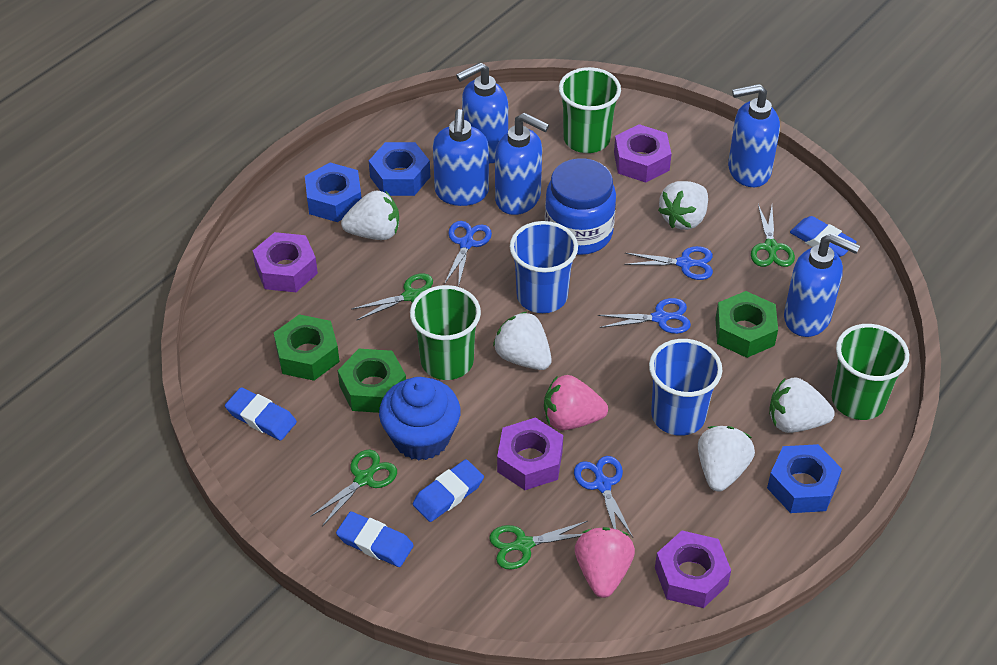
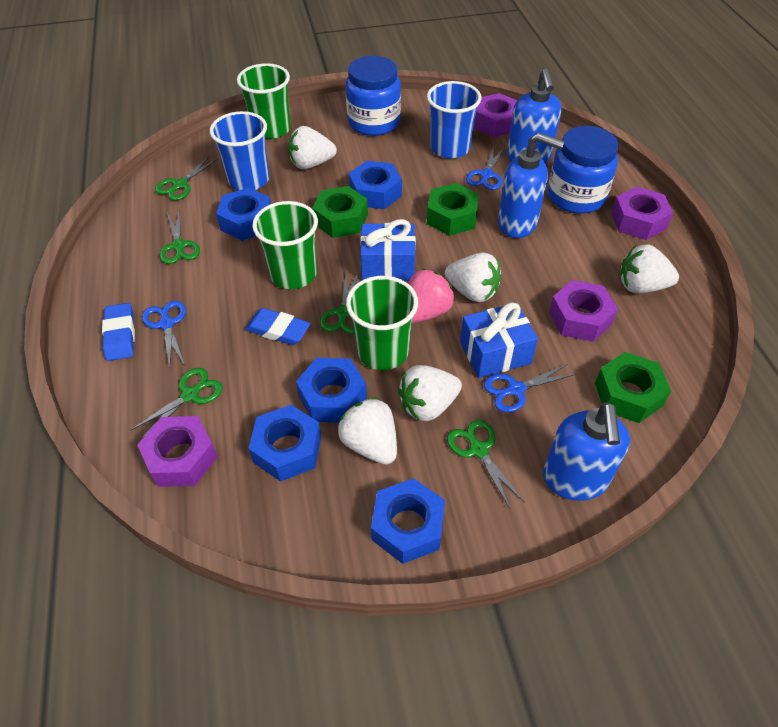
blue cupcake: 1 -> 0
blue eraser: 4 -> 2
blue gift: 0 -> 2
blue jar: 1 -> 2
blue nut: 3 -> 5
blue scissors: 4 -> 3
blue soap dispenser: 5 -> 3
green scissors: 4 -> 5
pink strawberry: 2 -> 1

